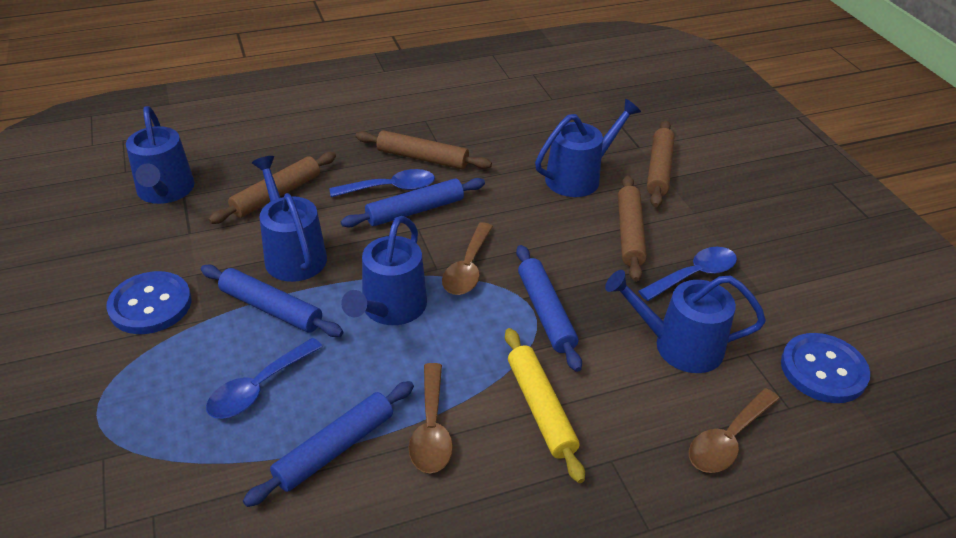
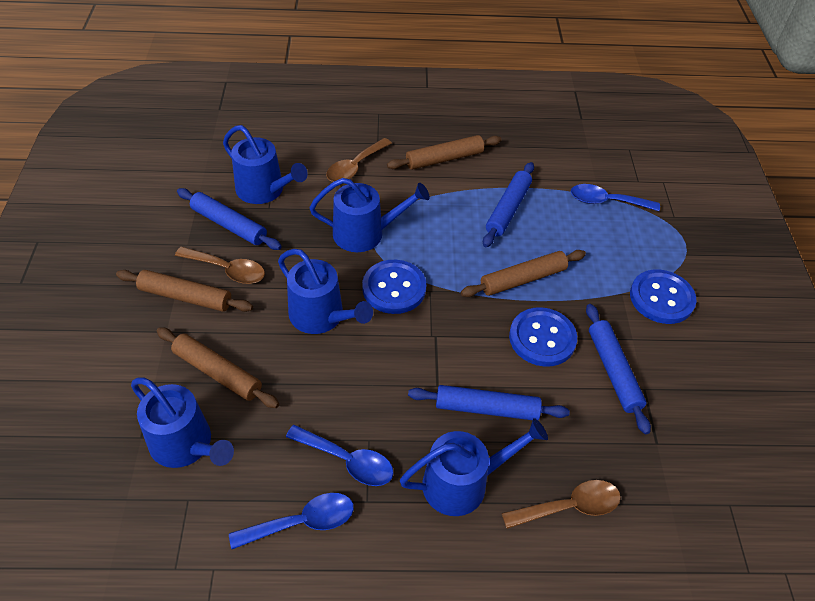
blue button: 2 -> 3
yellow rolling pin: 1 -> 0

